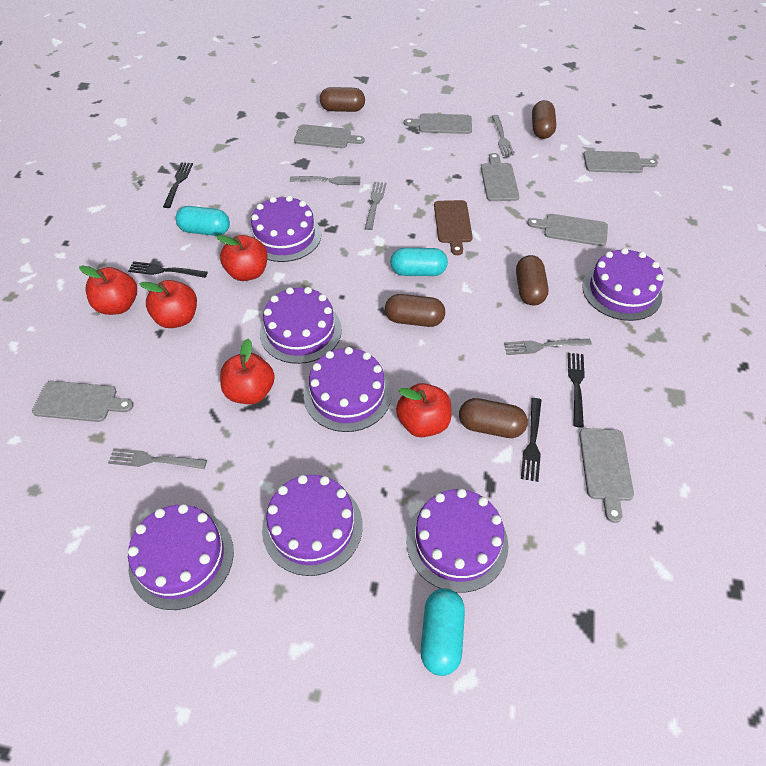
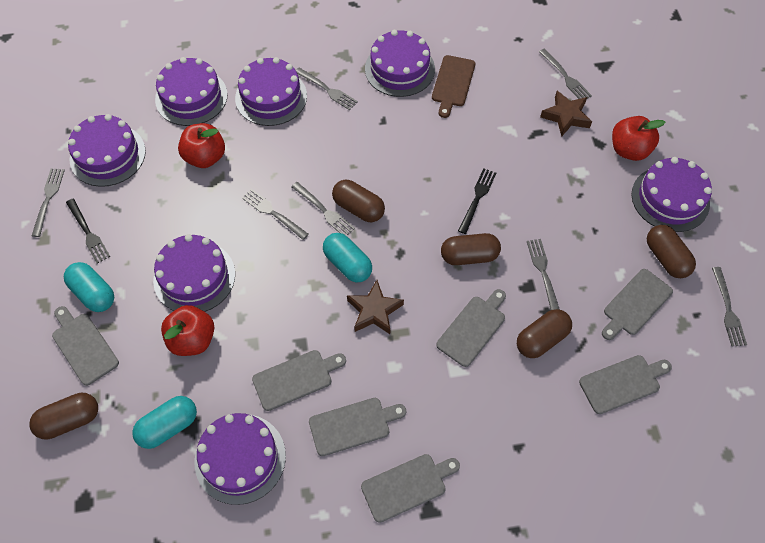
black fork: 4 -> 2
brown star: 0 -> 2
grey fork: 5 -> 7
red apple: 5 -> 3

